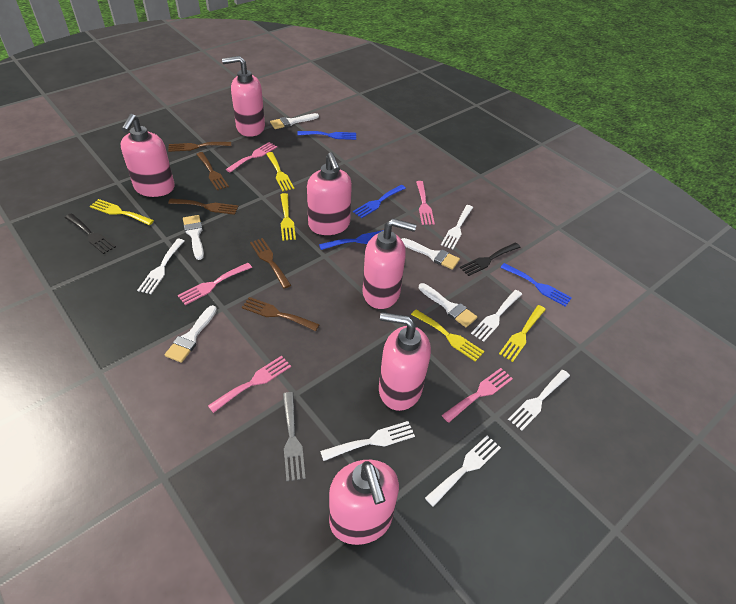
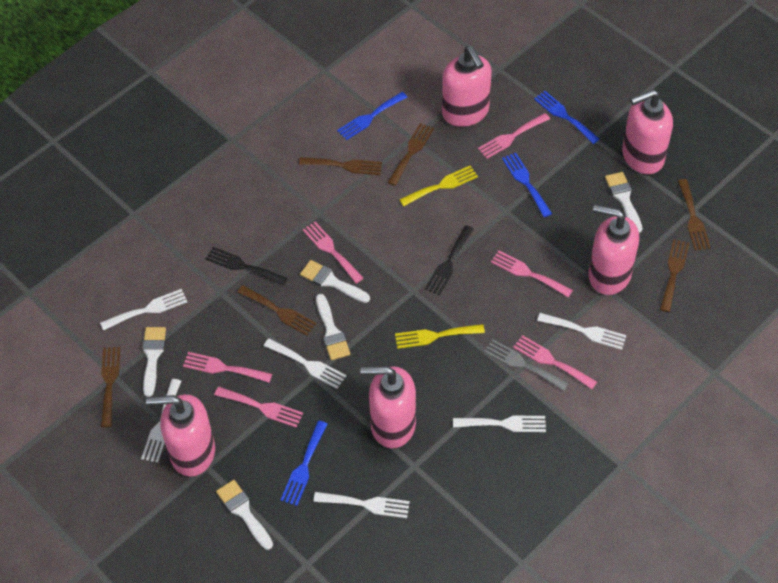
brown fork: 5 -> 6
pink fork: 5 -> 6
pink soap dispenser: 6 -> 5
yellow fork: 5 -> 2

